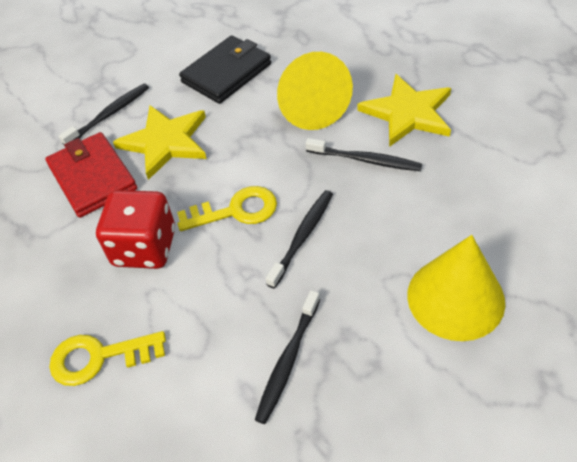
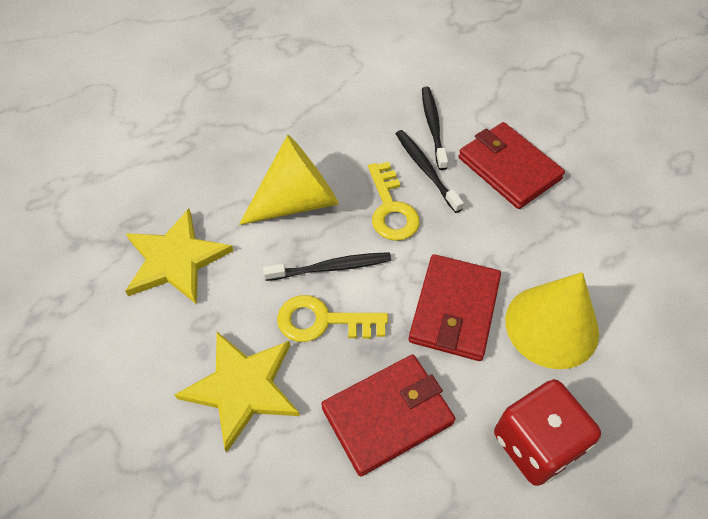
black toothbrush: 4 -> 3
black wallet: 1 -> 0
red wallet: 1 -> 3

